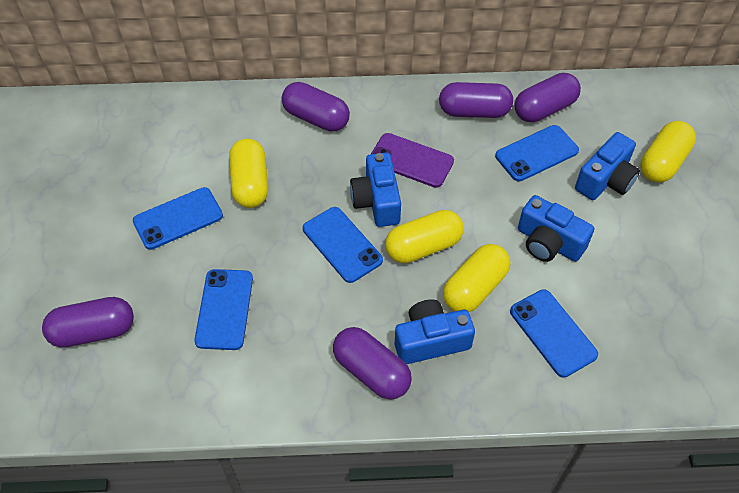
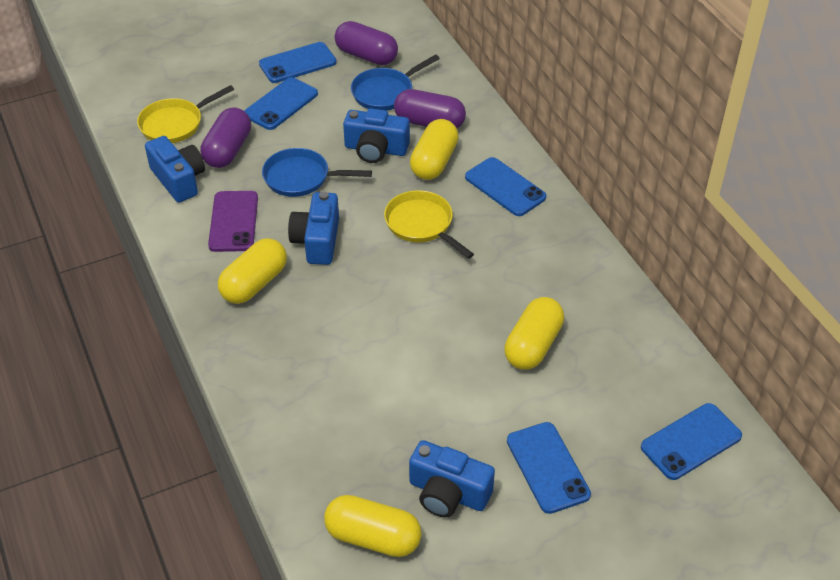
blue pan: 0 -> 2
purple capsule: 5 -> 3
yellow pan: 0 -> 2

